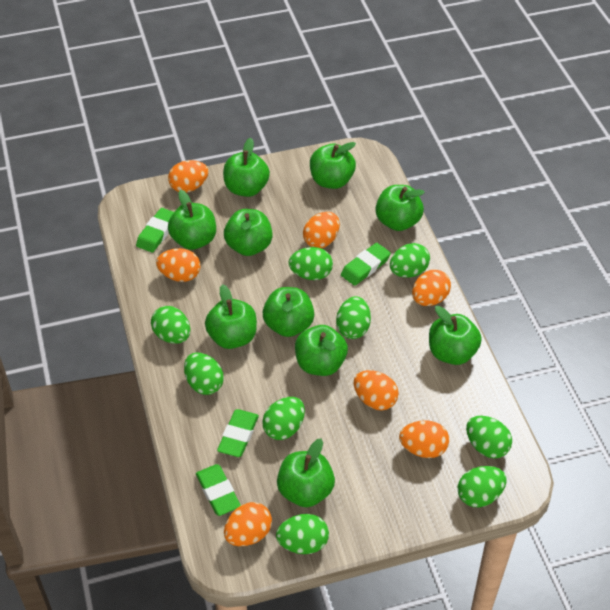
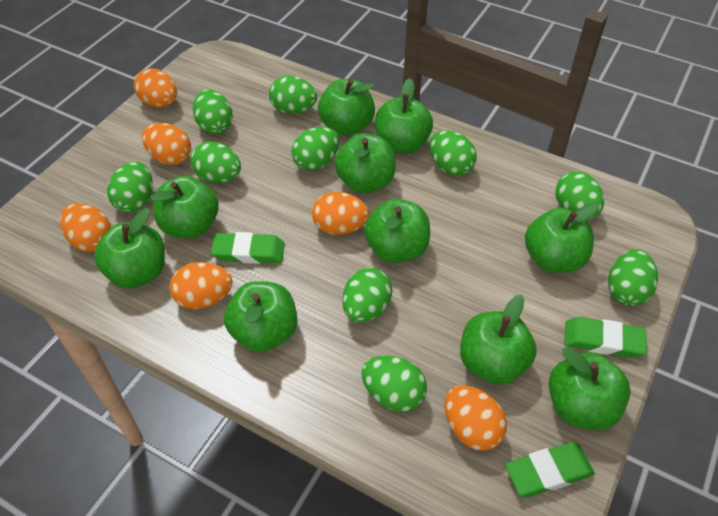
green egg: 9 -> 10
green eraser: 4 -> 3
orange egg: 7 -> 6

